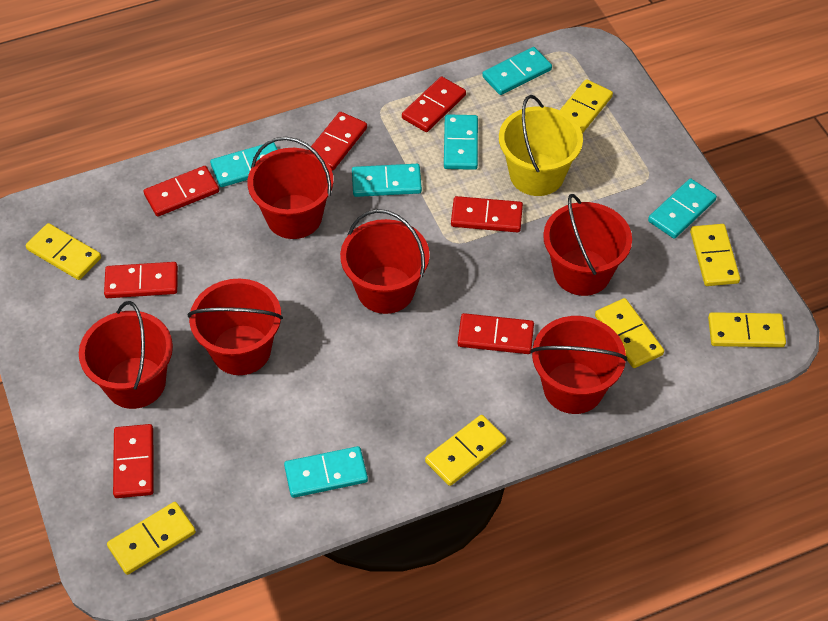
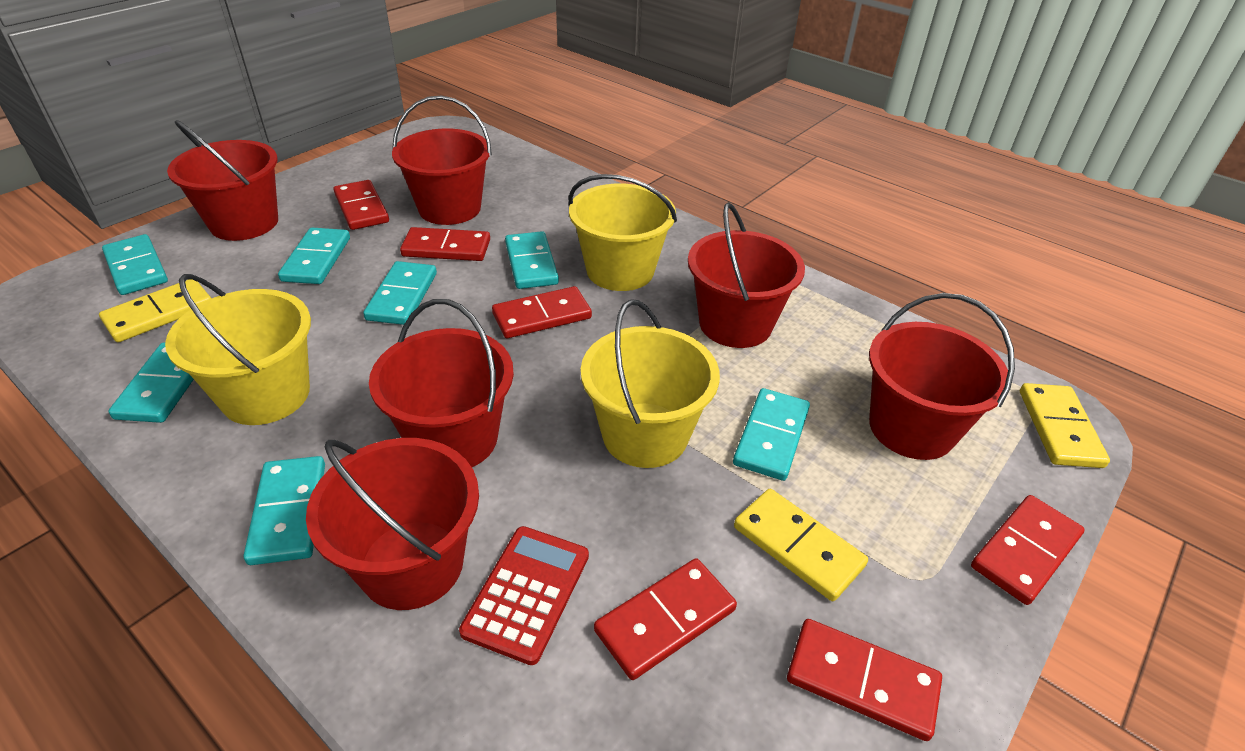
red calculator: 0 -> 1
red domino: 7 -> 6
turquoise domino: 6 -> 7
yellow bucket: 1 -> 3
yellow domino: 7 -> 3

